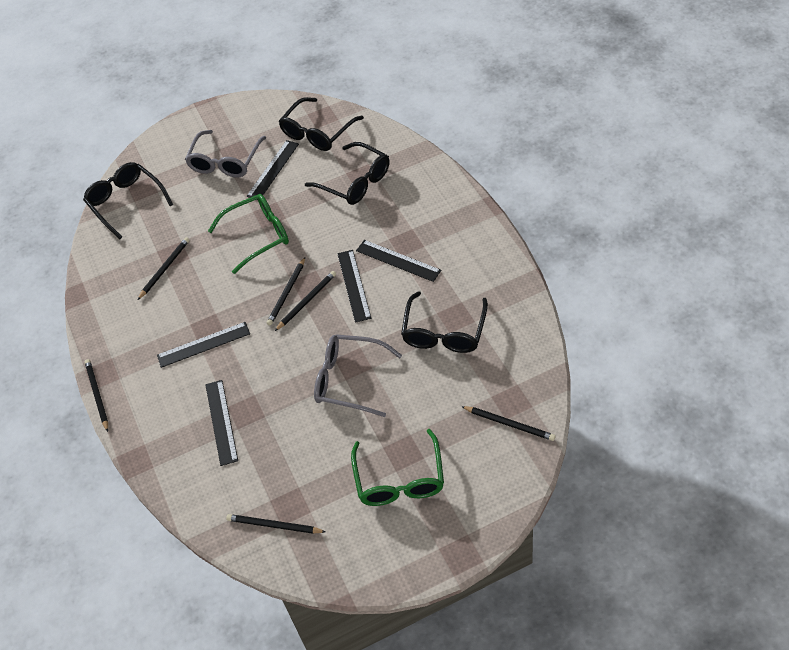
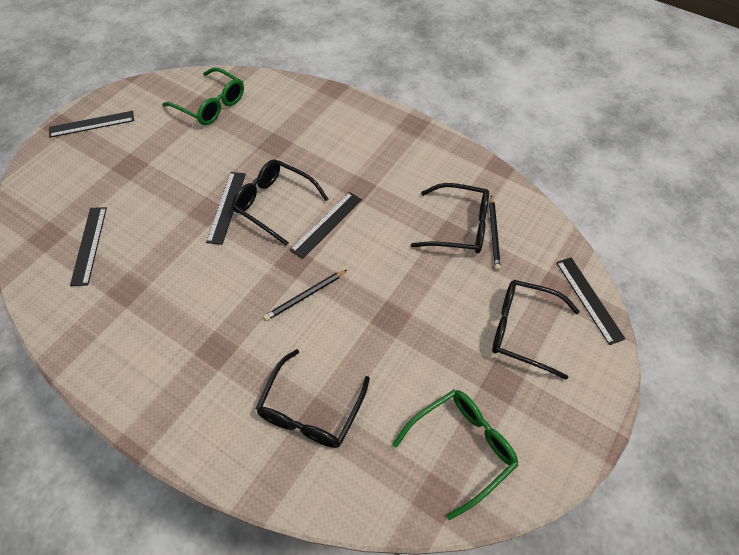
black pencil: 6 -> 2
grey glasses: 2 -> 0

